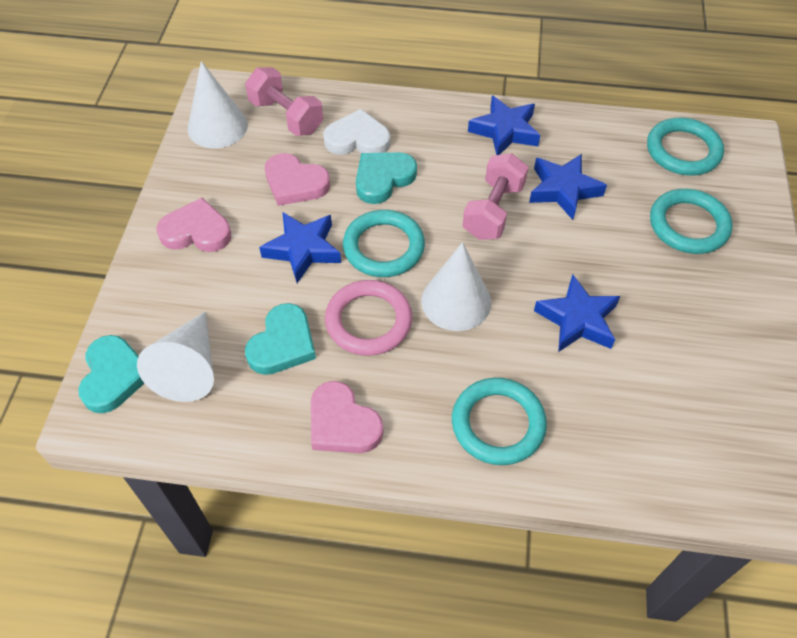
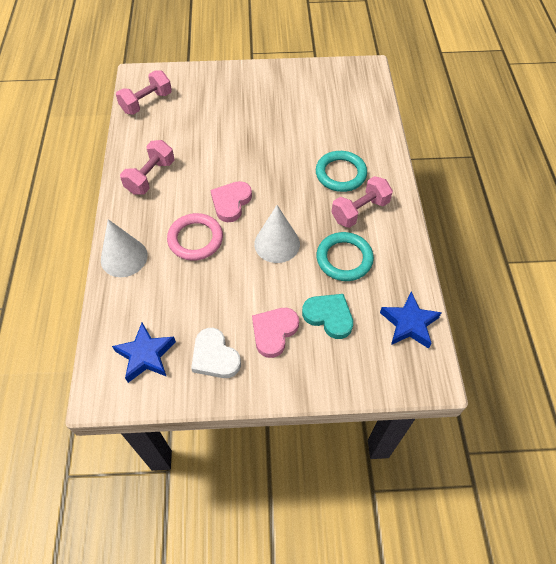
blue star: 4 -> 2
pink dumbbell: 2 -> 3
pink heart: 3 -> 2
turquoise heart: 3 -> 1
turquoise ring: 4 -> 2
white cone: 3 -> 2

